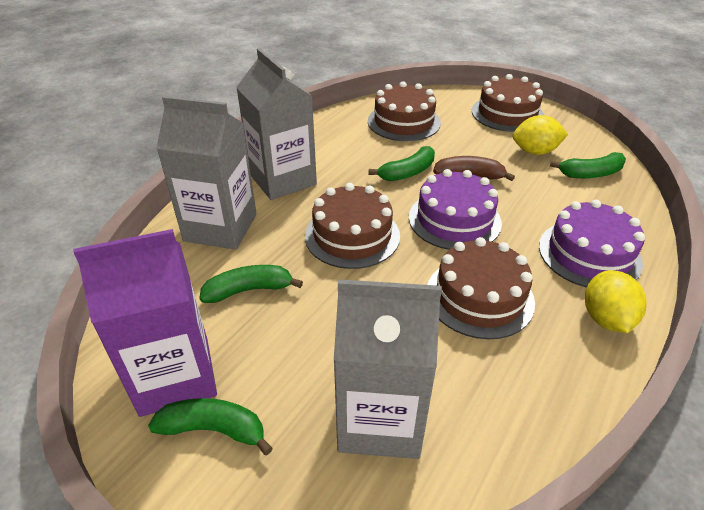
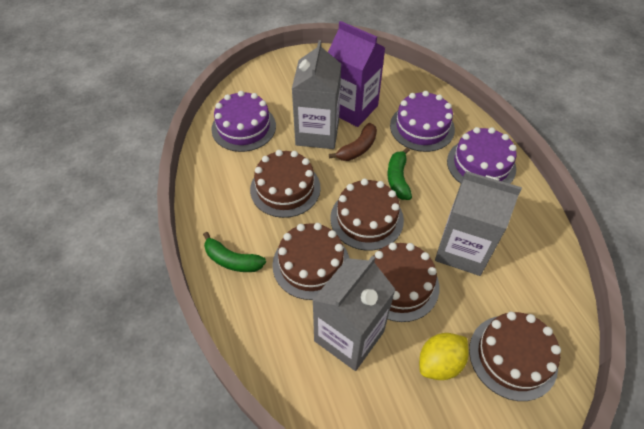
brown cake: 4 -> 5
green banana: 4 -> 2
purple cake: 2 -> 3
yellow lemon: 2 -> 1

